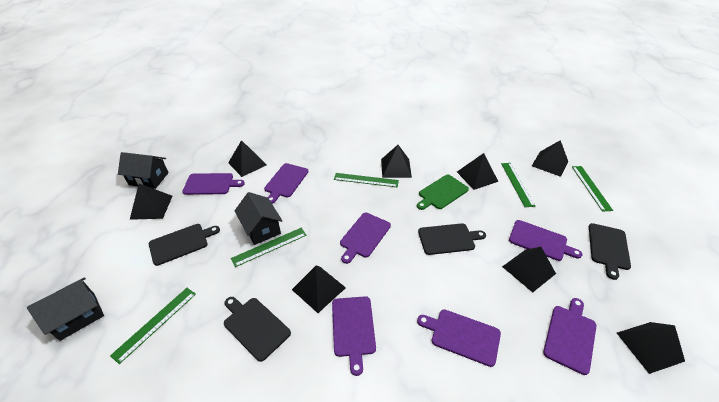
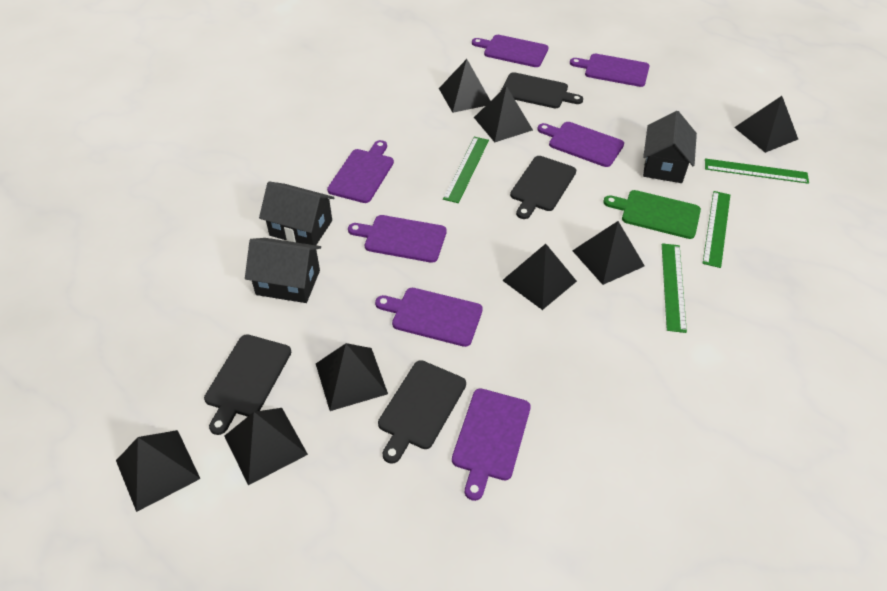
green ruler: 5 -> 4

